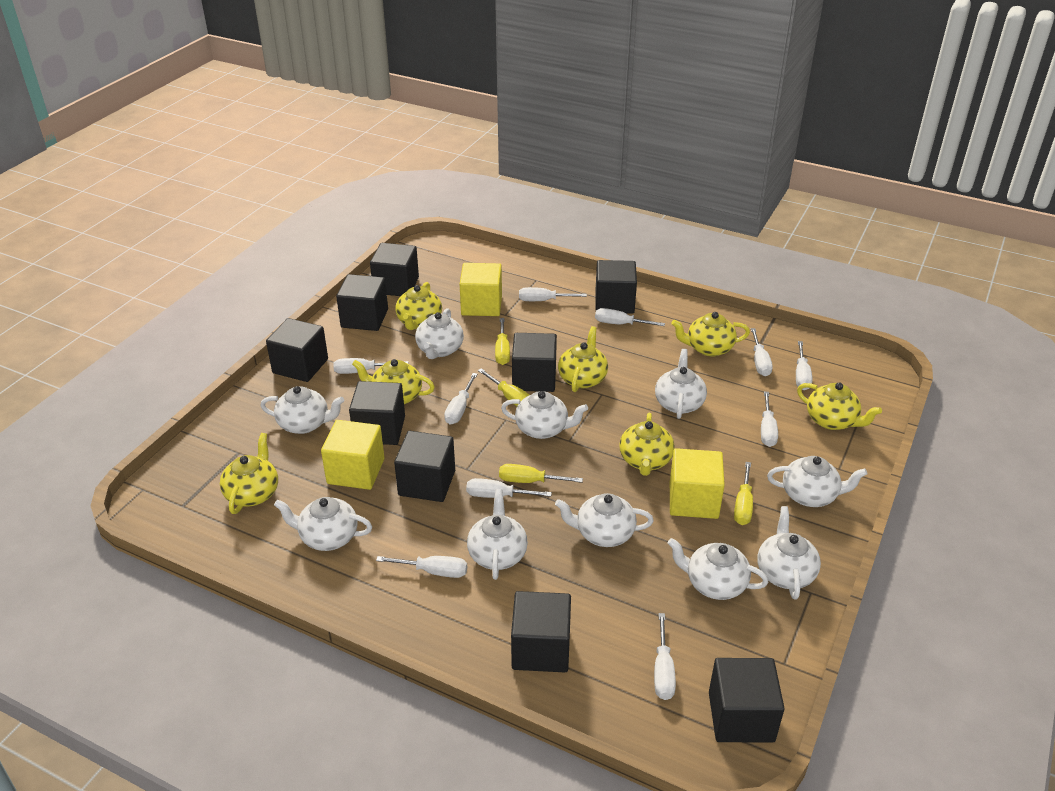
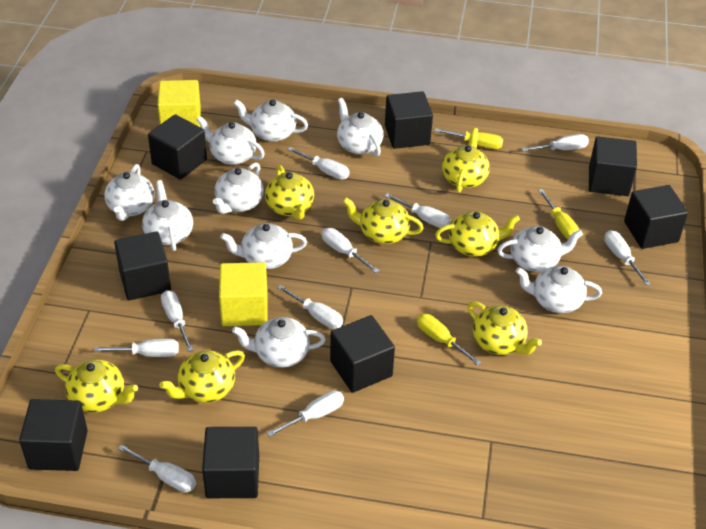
black cube: 9 -> 8
yellow cube: 3 -> 2
yellow screwdriver: 4 -> 3

